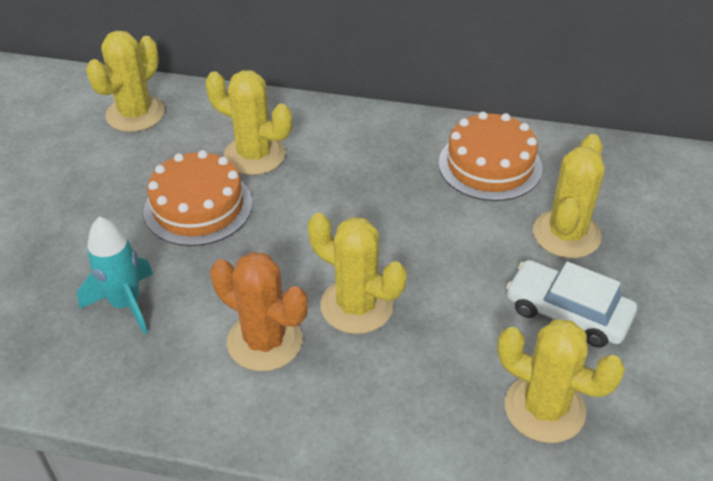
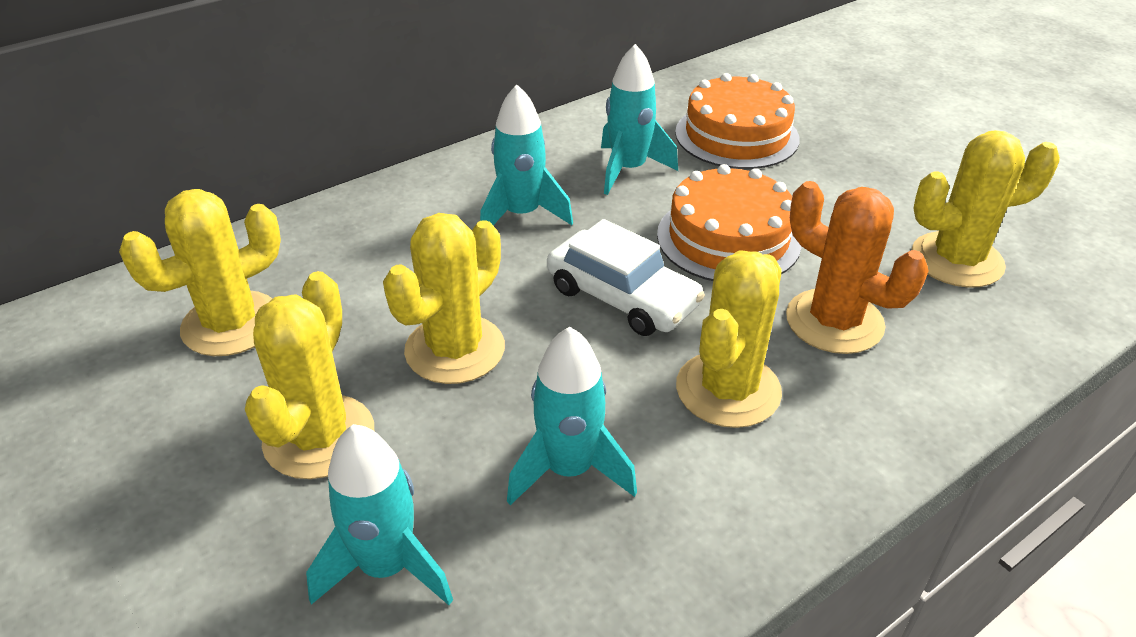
turquoise rocket: 1 -> 4

